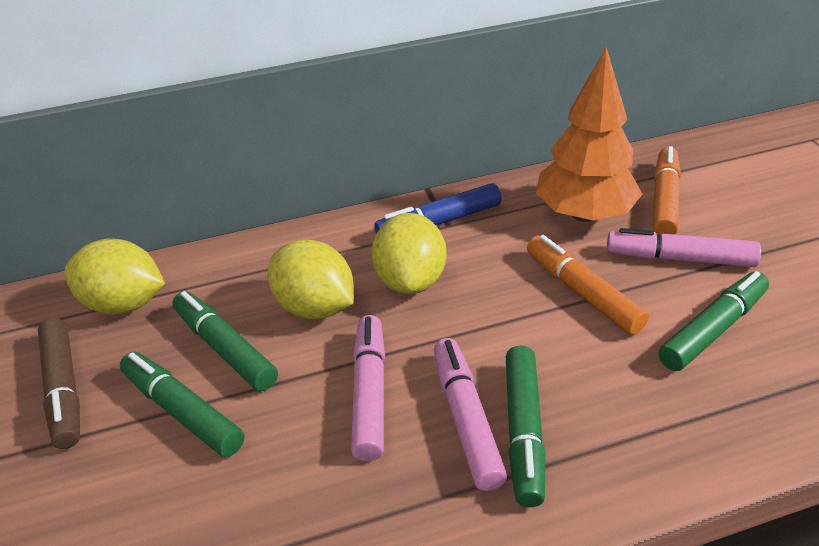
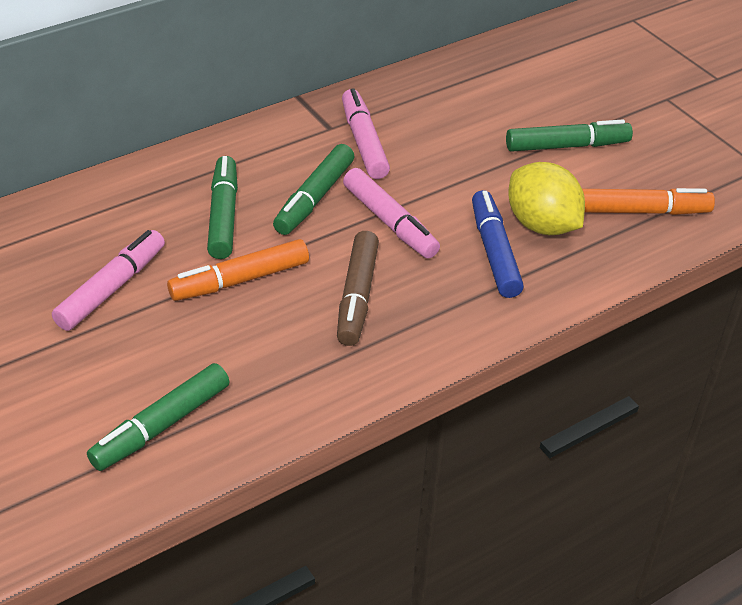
orange tree: 1 -> 0
yellow lemon: 3 -> 1

